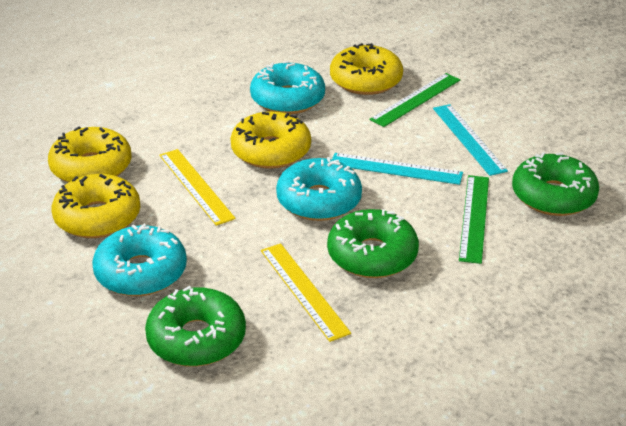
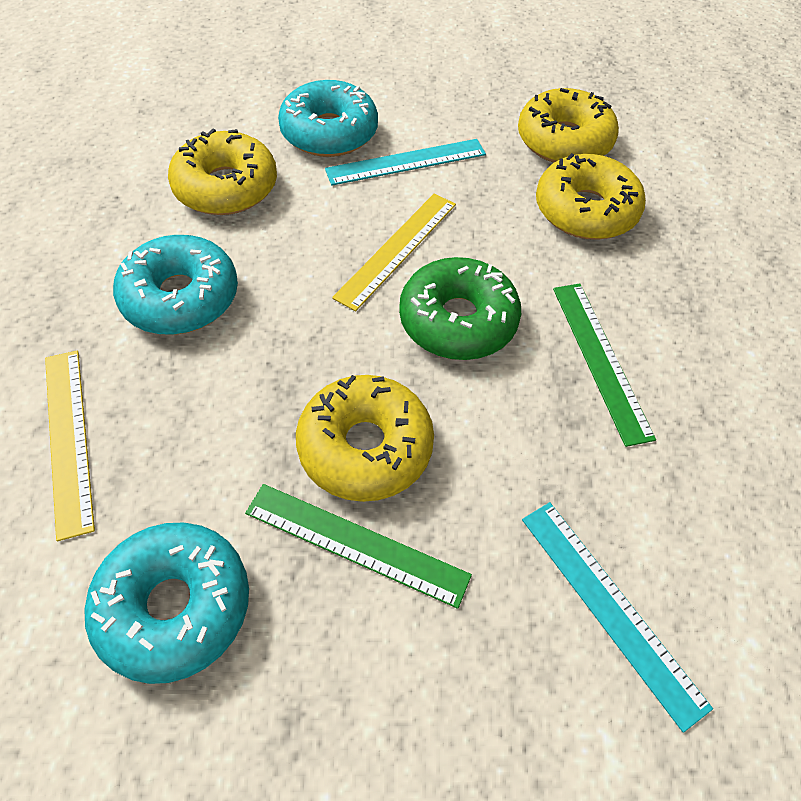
green donut: 3 -> 1

